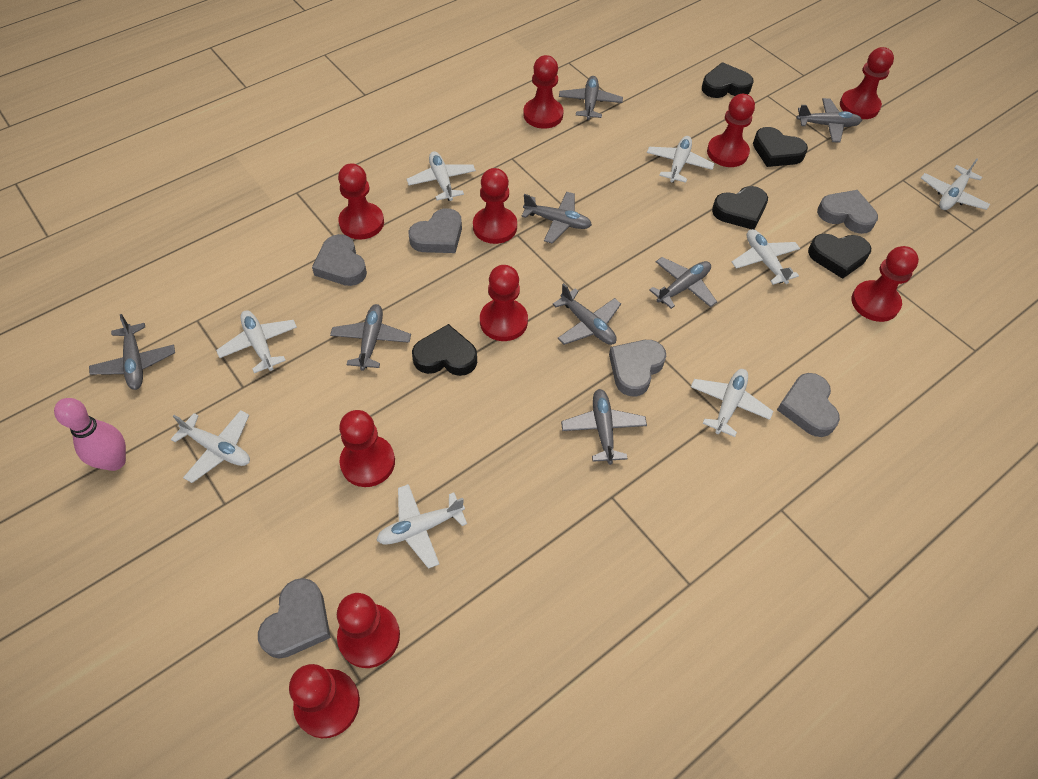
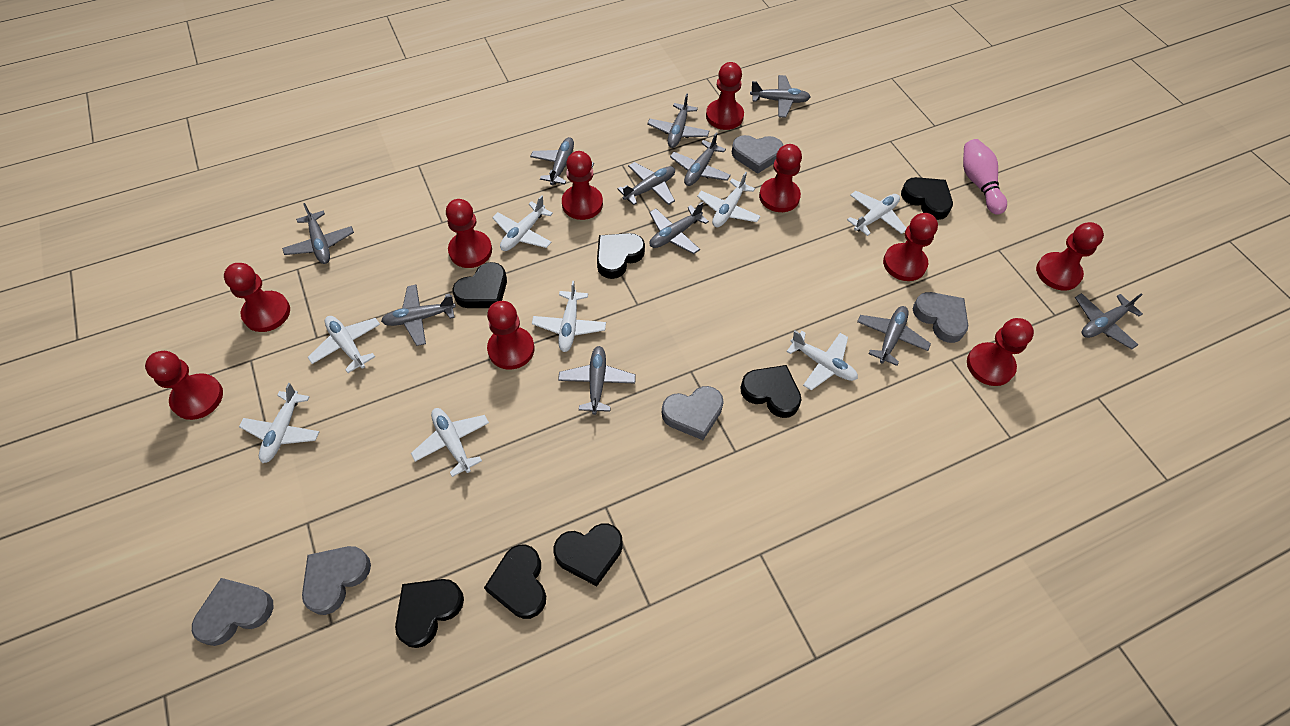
black heart: 5 -> 7
grey heart: 6 -> 5
grey plane: 8 -> 11

